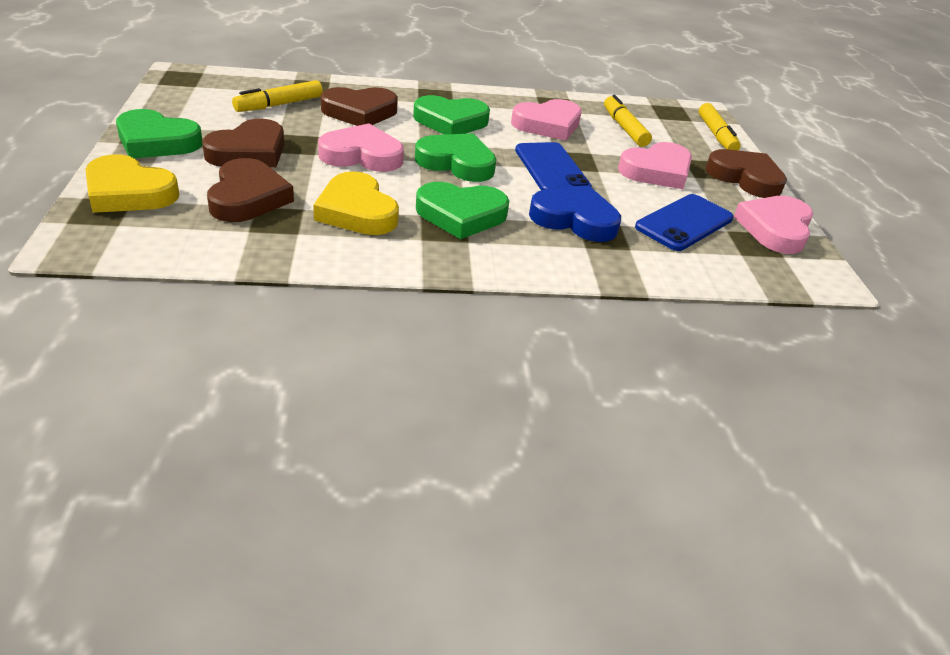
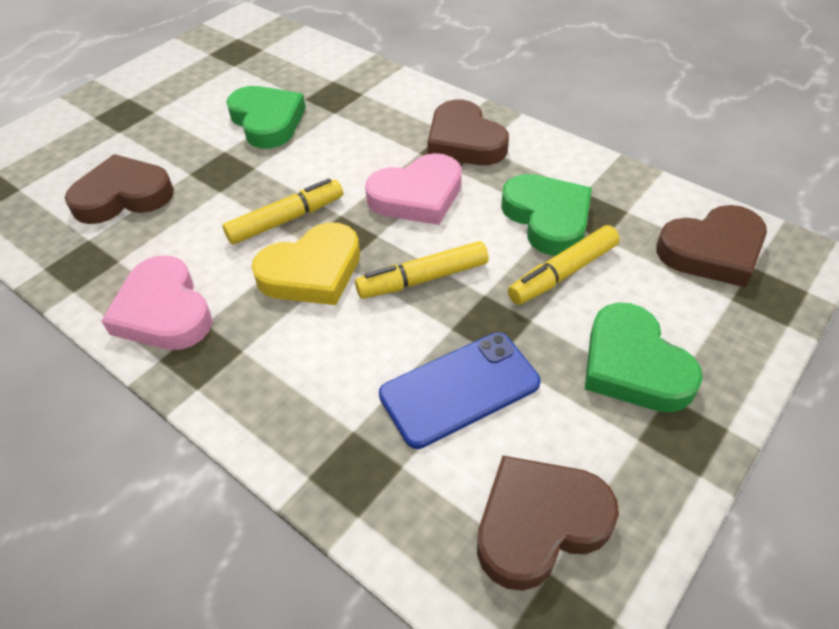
blue heart: 1 -> 0
blue phone: 2 -> 1
green heart: 4 -> 3
pink heart: 4 -> 2
yellow heart: 2 -> 1

